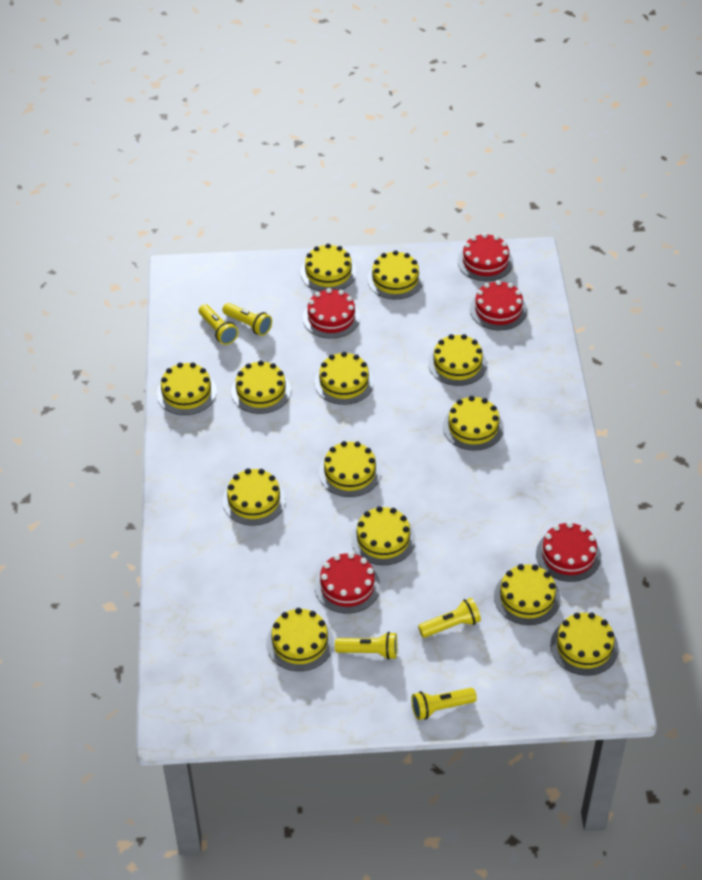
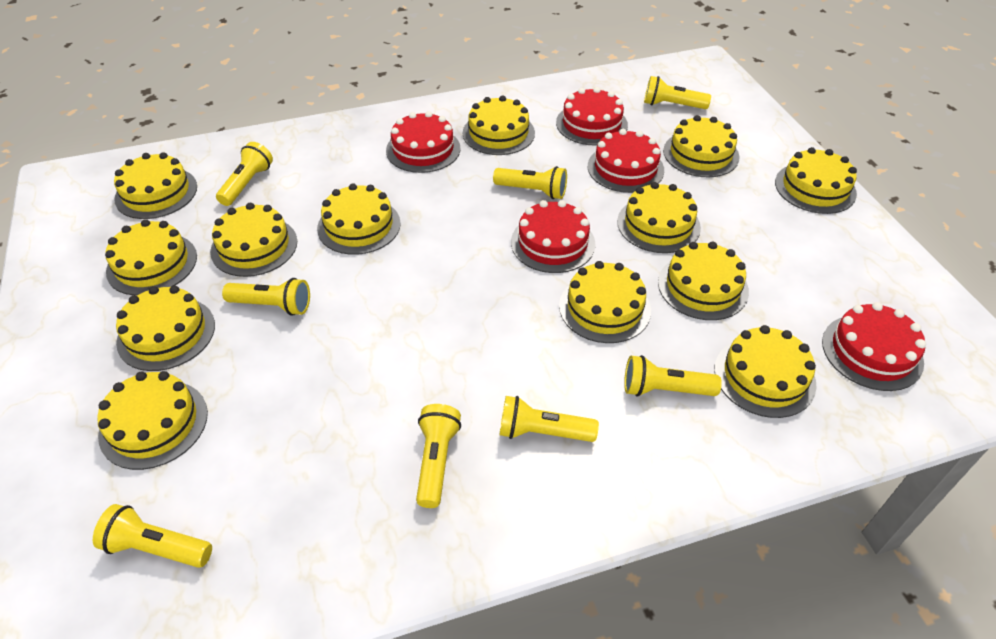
yellow flashlight: 5 -> 8

